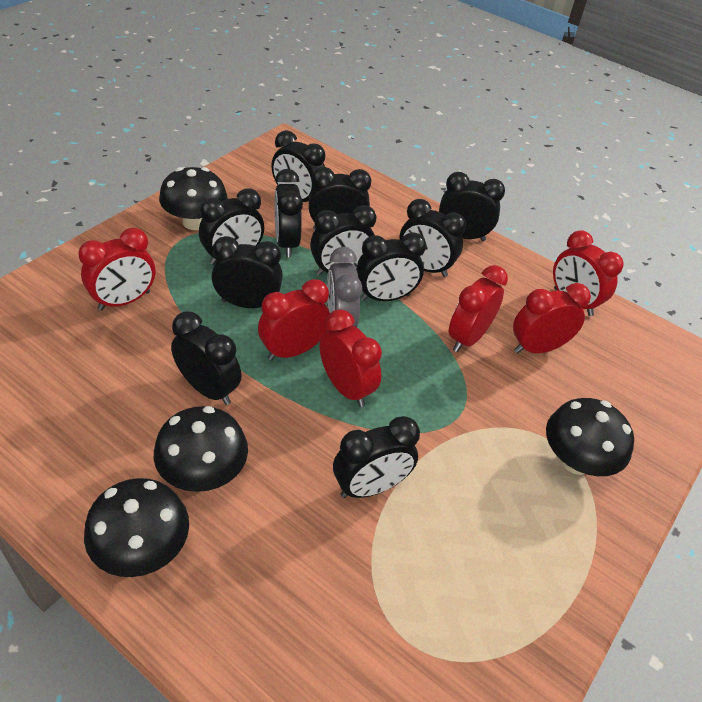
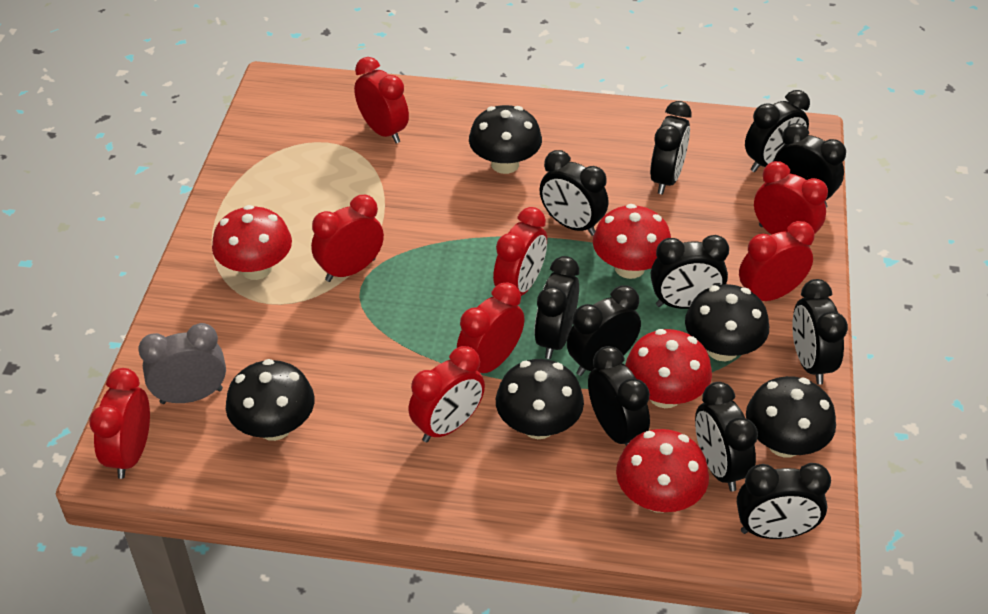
black mushroom: 4 -> 5
red clock: 6 -> 8
red mushroom: 0 -> 4

